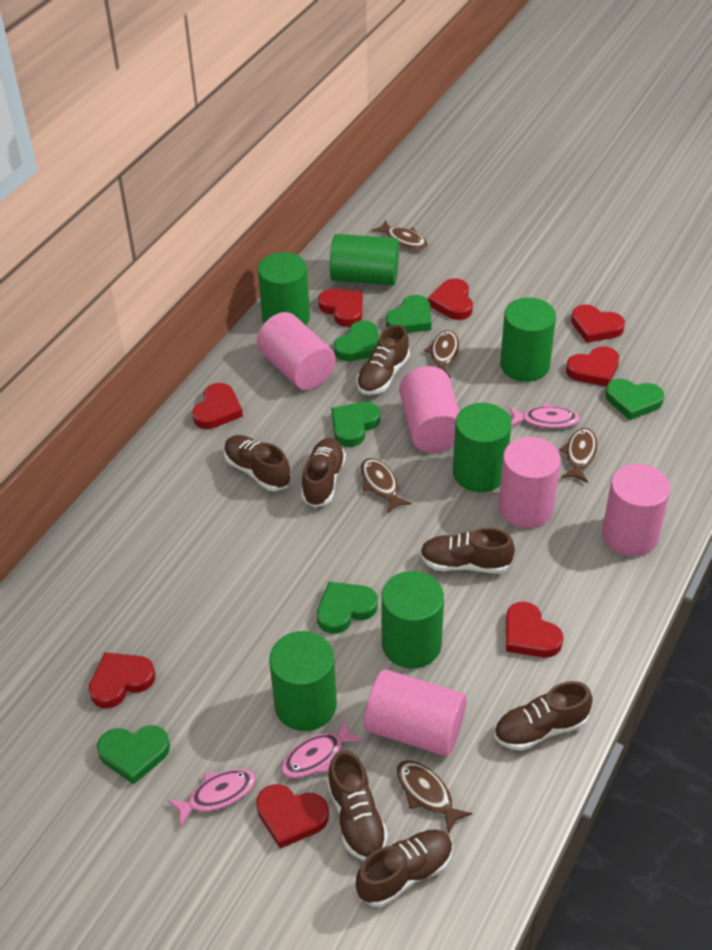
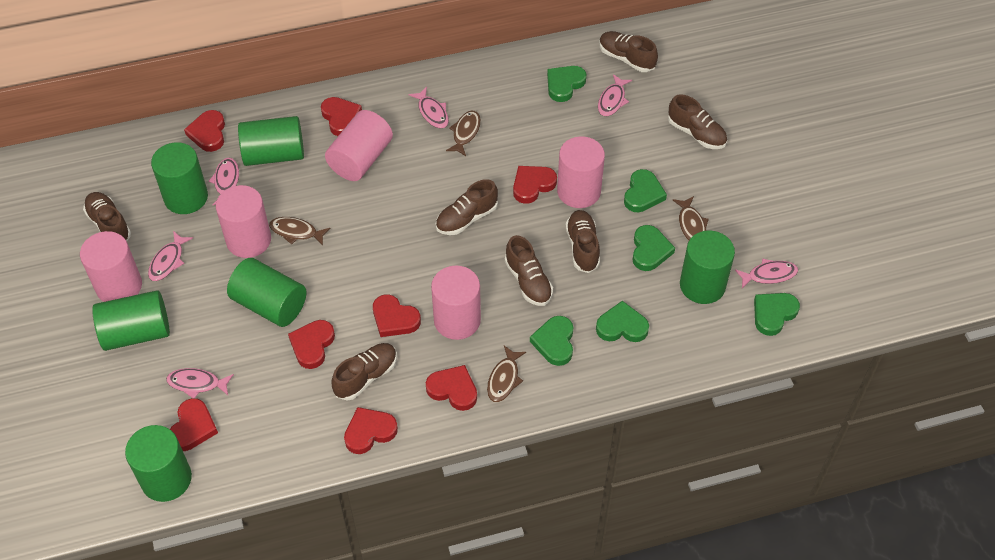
brown fish: 5 -> 4
pink fish: 3 -> 6

